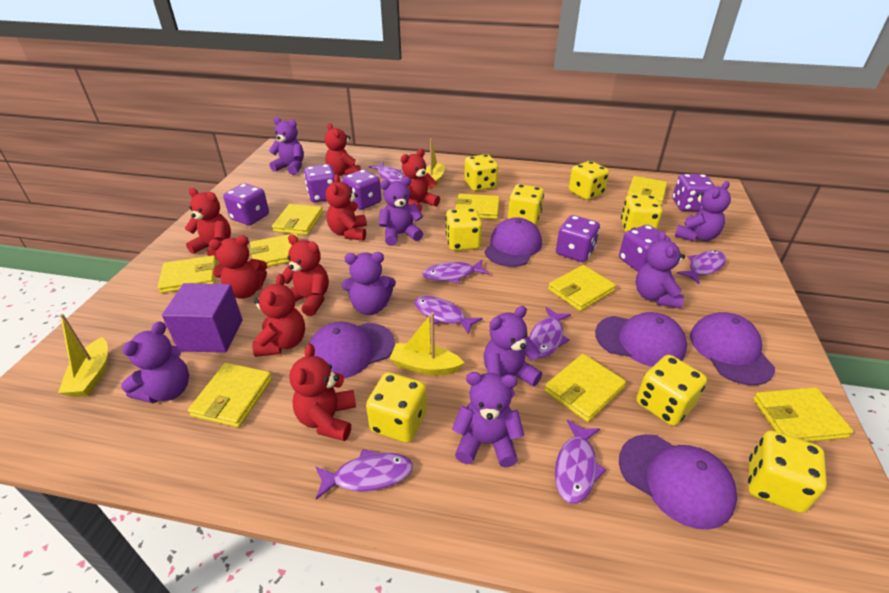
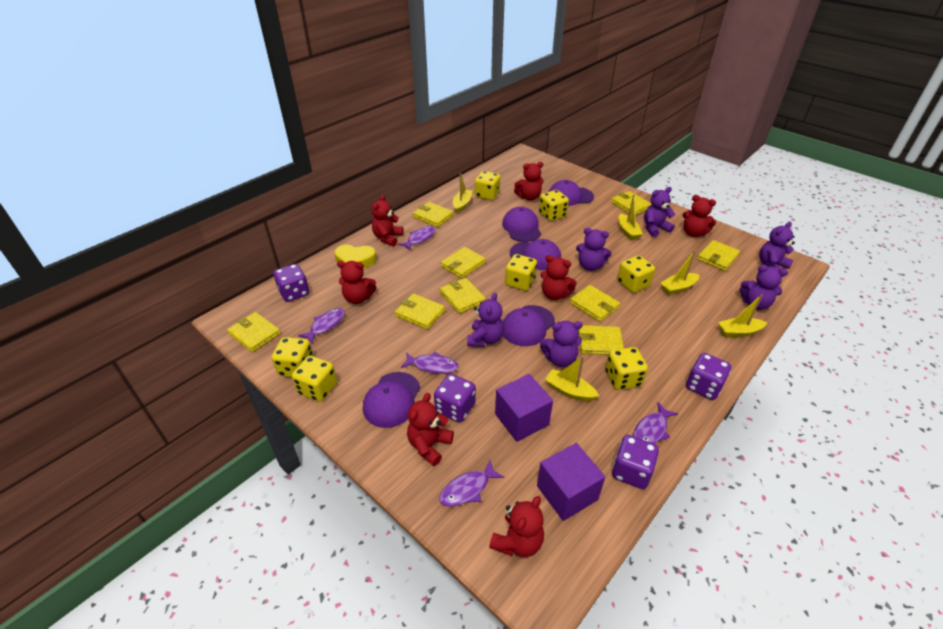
purple cube: 1 -> 2
purple dice: 6 -> 4
purple fish: 7 -> 5
purple teddy bear: 8 -> 6
red teddy bear: 8 -> 7
yellow boat: 3 -> 5
yellow dice: 8 -> 7
yellow heart: 0 -> 1

